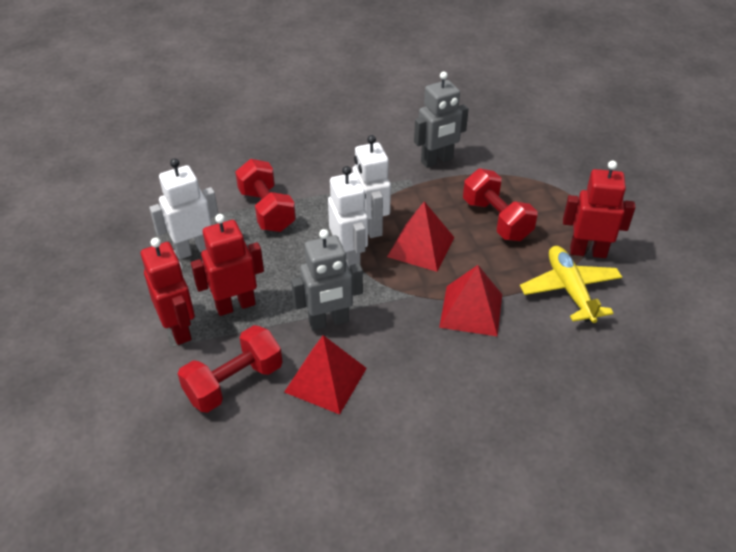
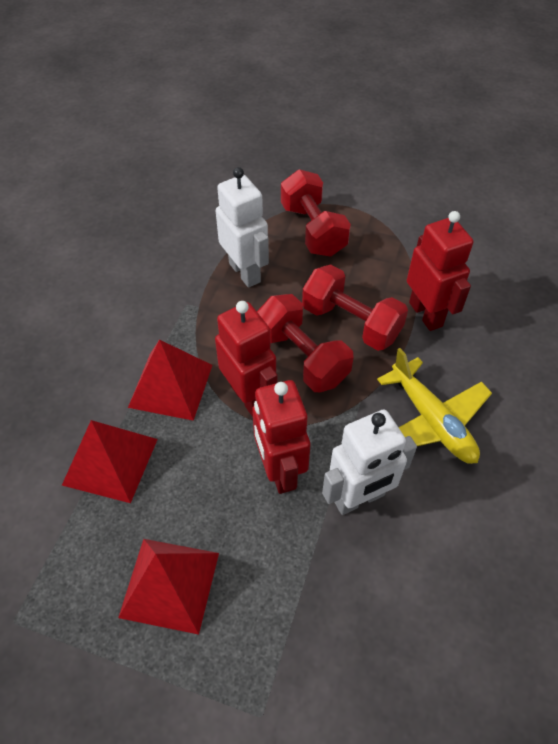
grey robot: 2 -> 0
white robot: 3 -> 2

